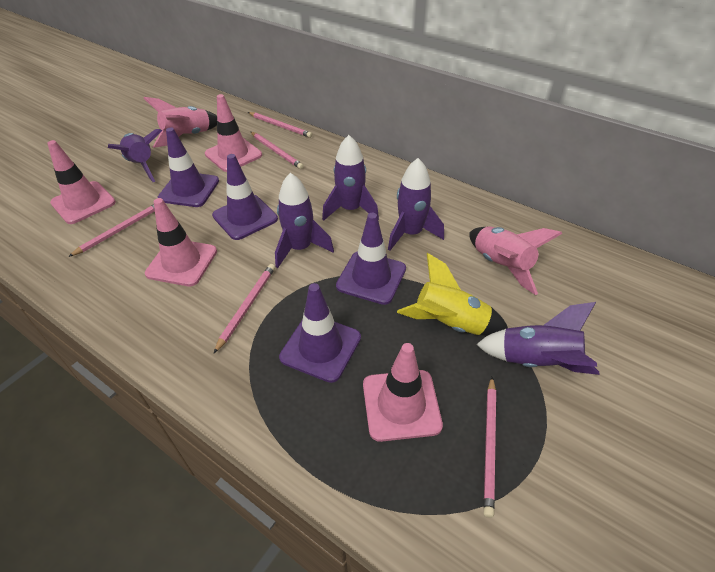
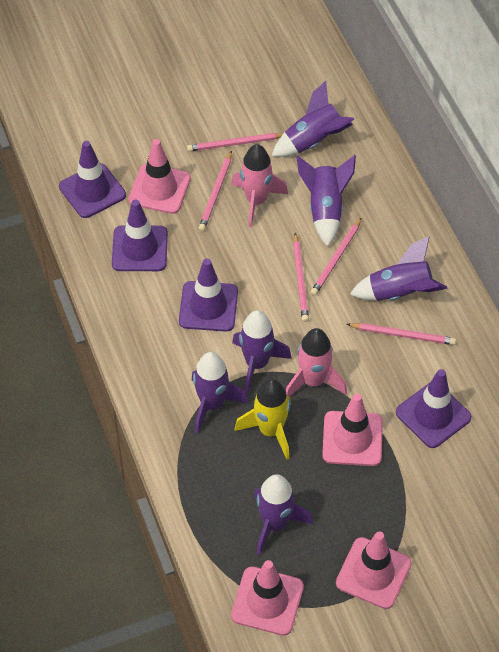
purple rocket: 5 -> 6

